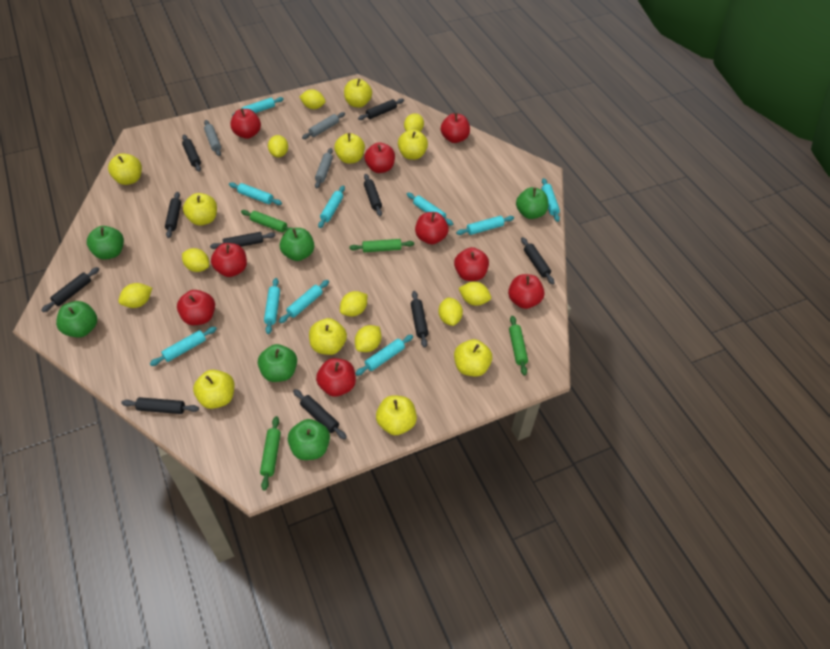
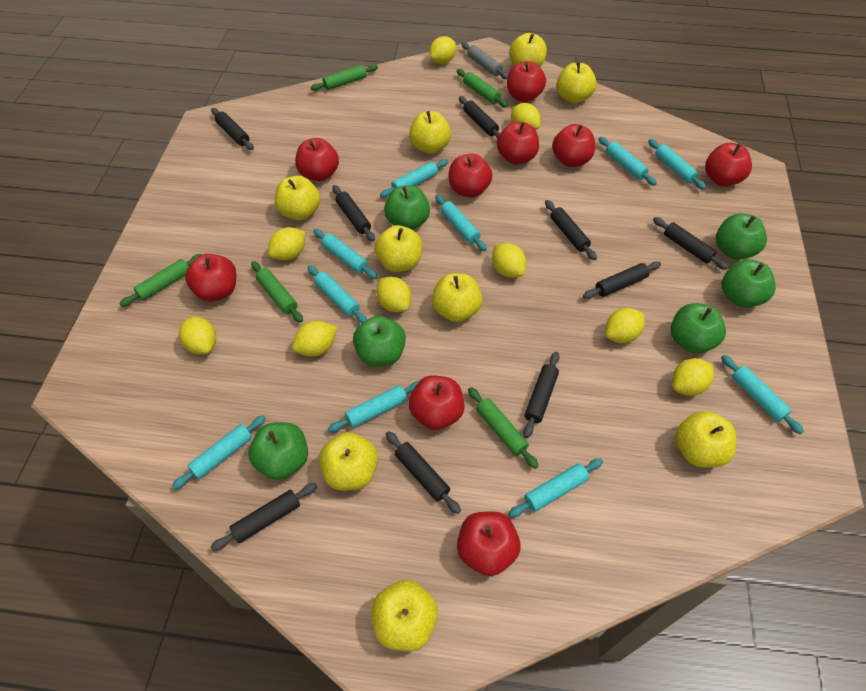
black rolling pin: 10 -> 9
green rolling pin: 4 -> 5
grey rolling pin: 3 -> 1

